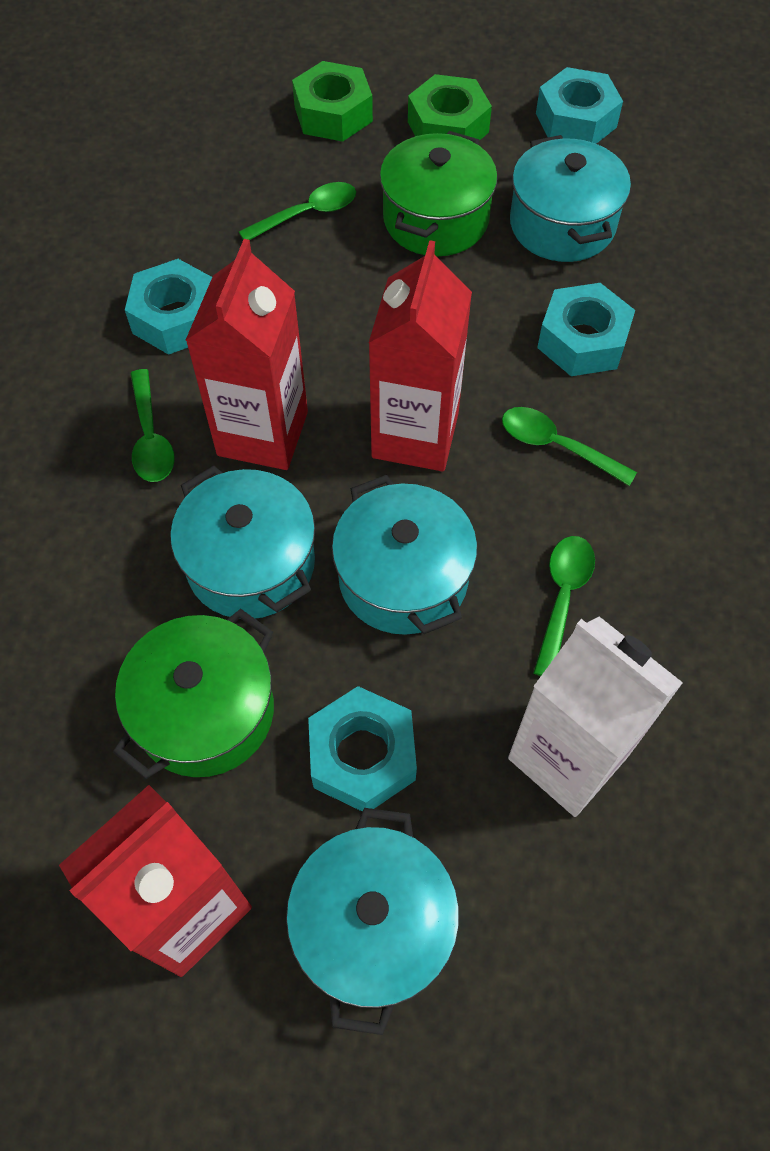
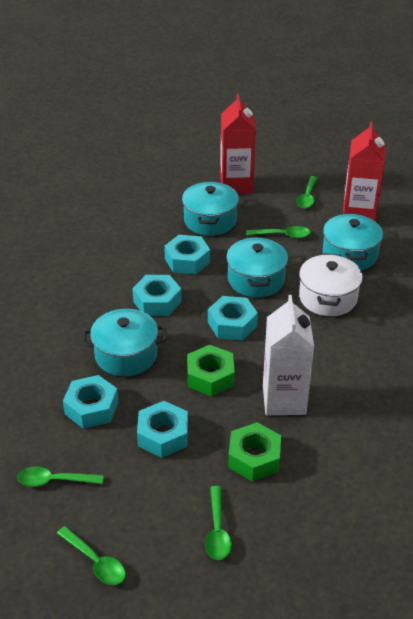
green pot: 2 -> 0
green spoon: 4 -> 5
red carton: 3 -> 2
turquoise nut: 4 -> 5
white pot: 0 -> 1

